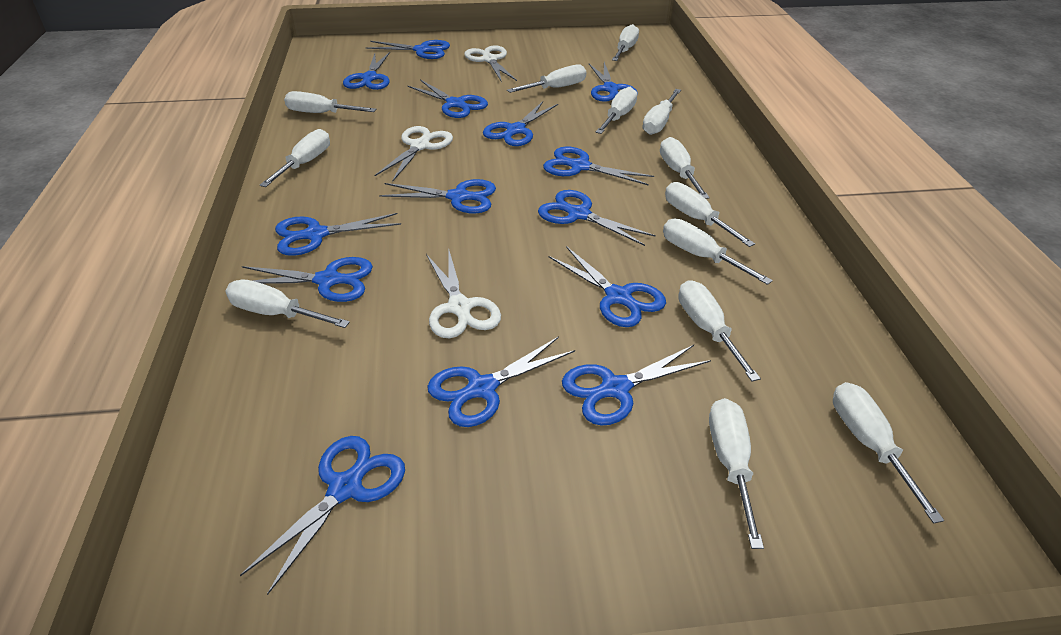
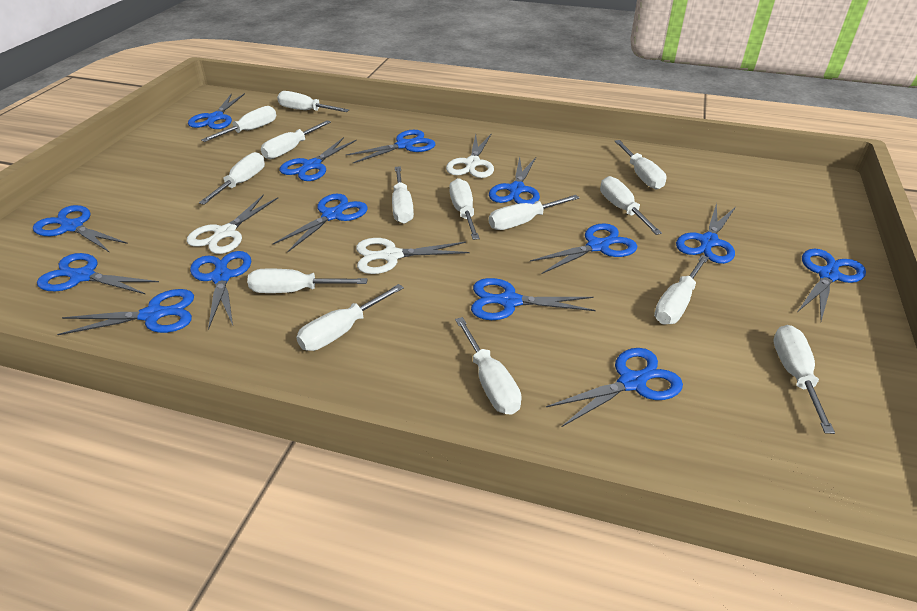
white screwdriver: 13 -> 14

